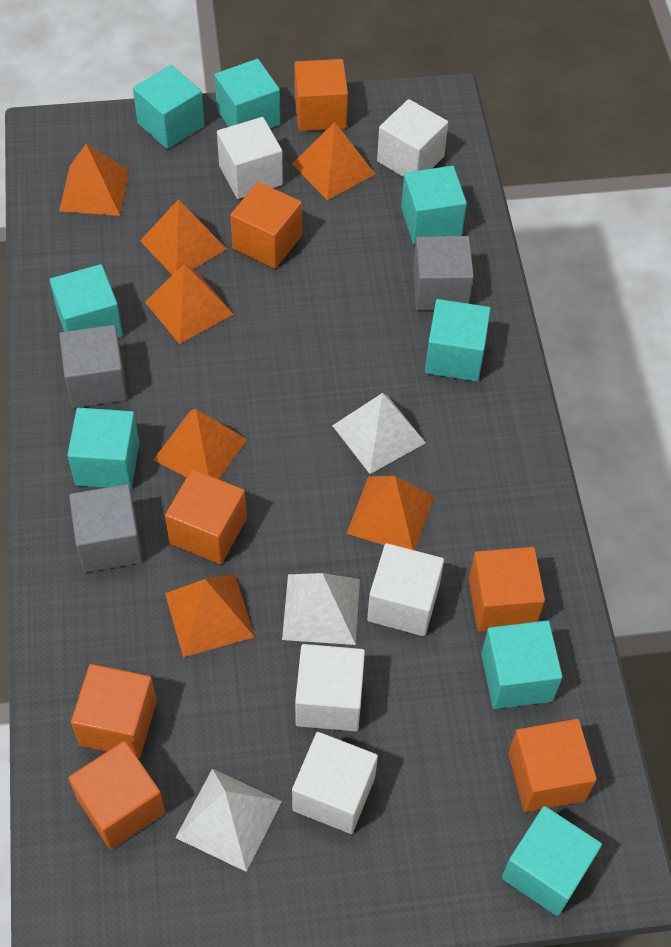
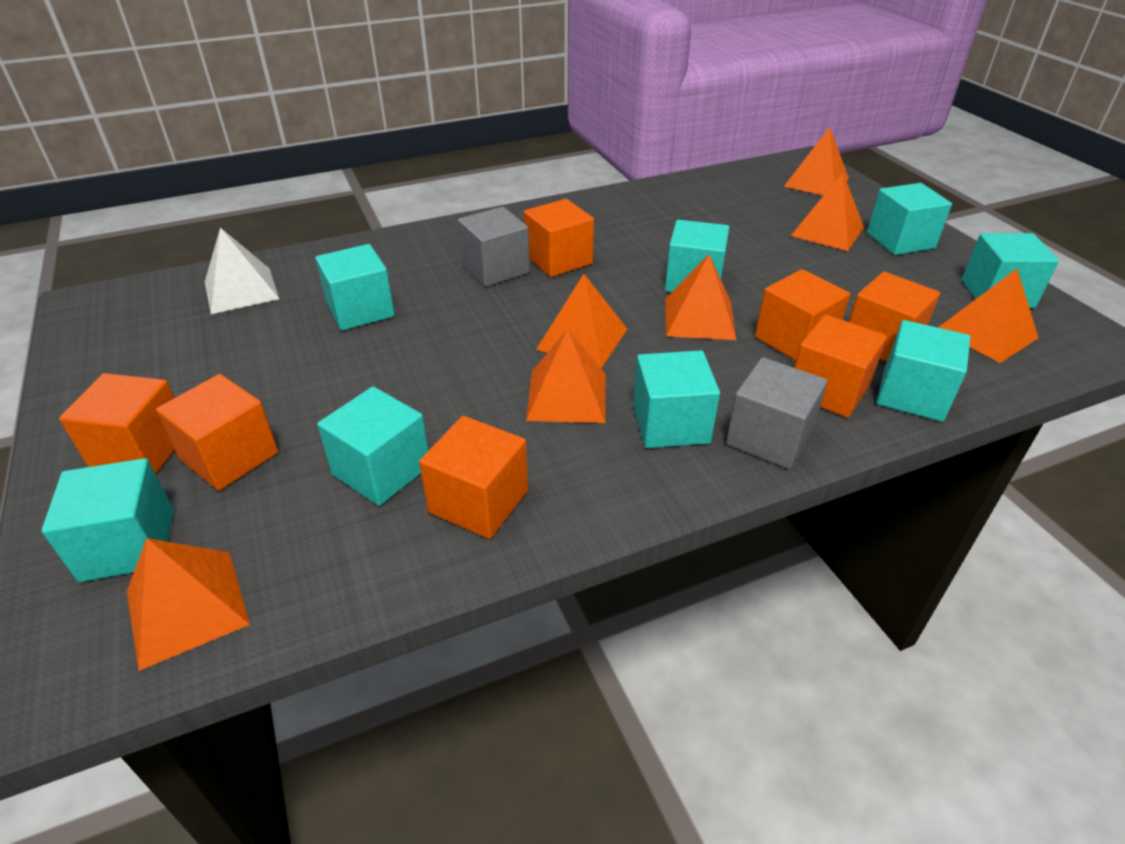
grey cube: 3 -> 2
white cube: 5 -> 0
white pyramid: 3 -> 1

